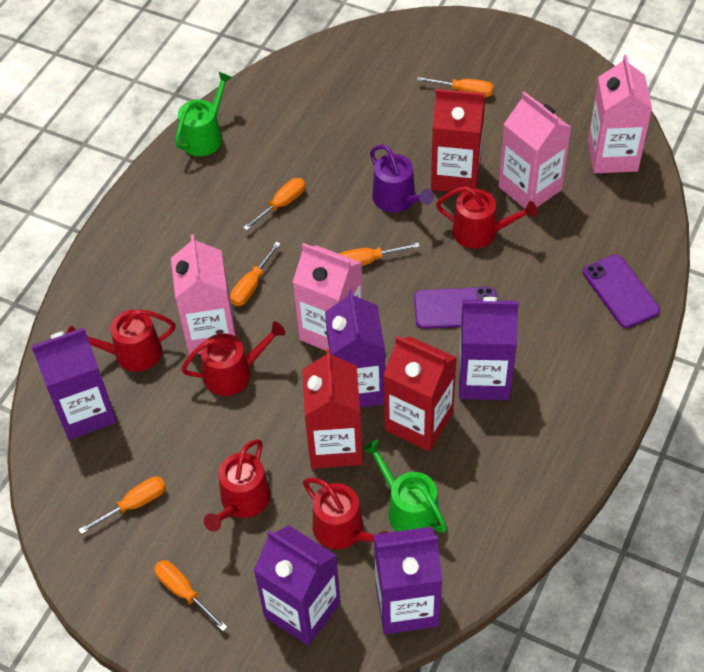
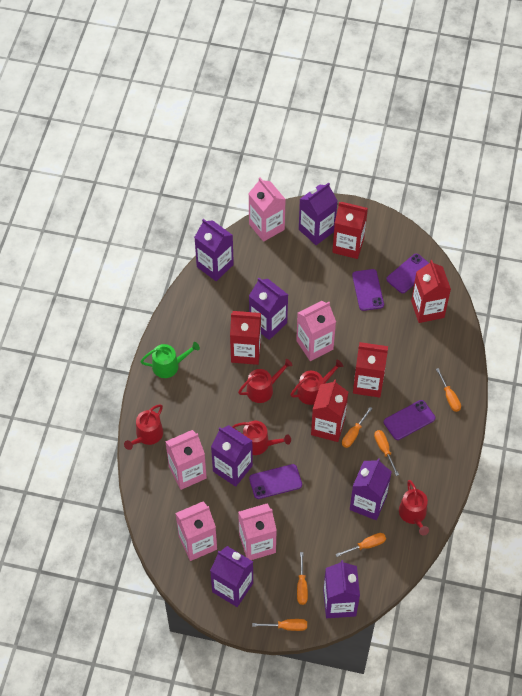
green watering can: 2 -> 1
pink carton: 4 -> 5
purple carton: 5 -> 7
purple phone: 2 -> 4
purple watering can: 1 -> 0
red carton: 3 -> 5

